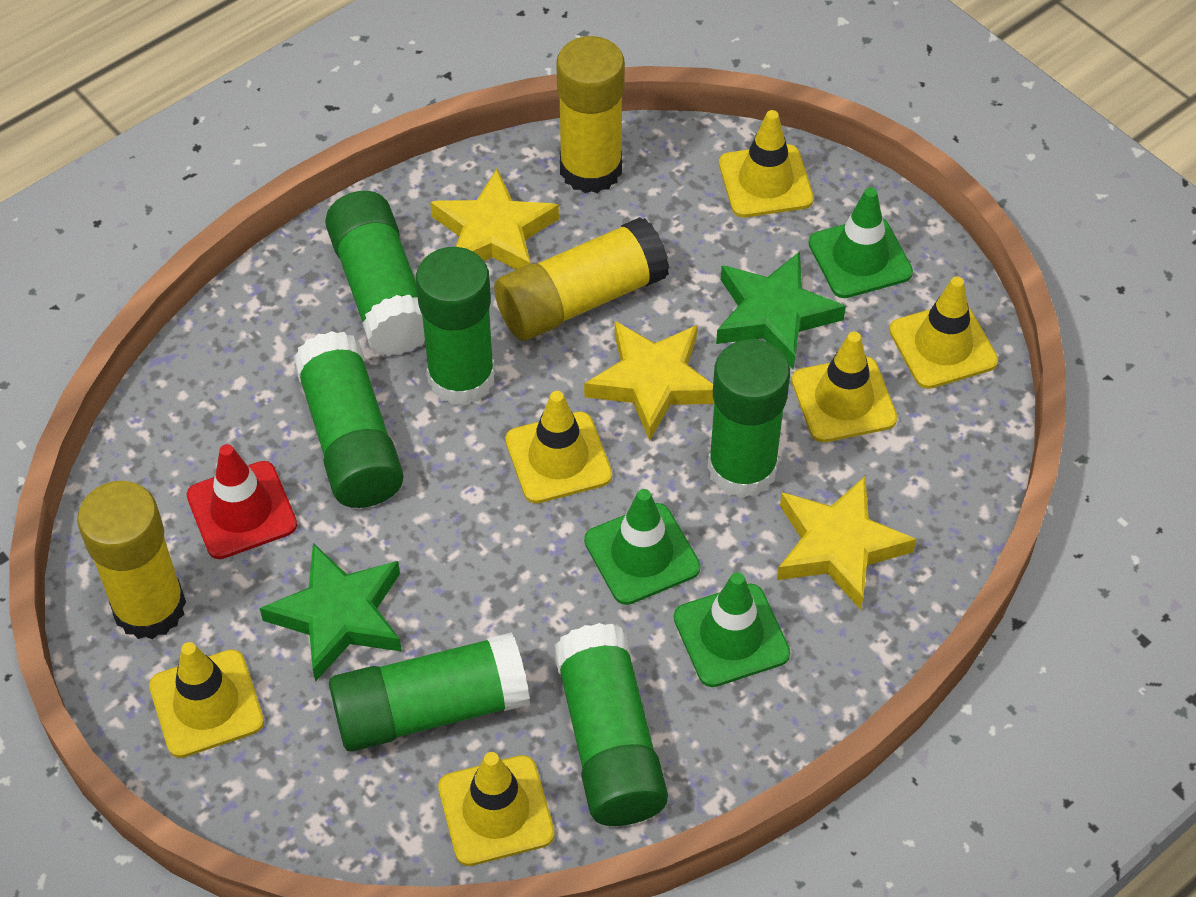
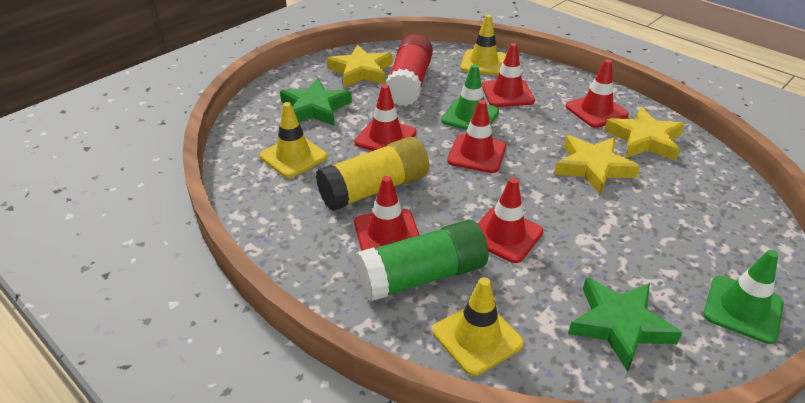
green glue stick: 6 -> 1
green traffic cone: 3 -> 2
red glue stick: 0 -> 1
red traffic cone: 1 -> 6
yellow glue stick: 3 -> 1
yellow traffic cone: 6 -> 3

